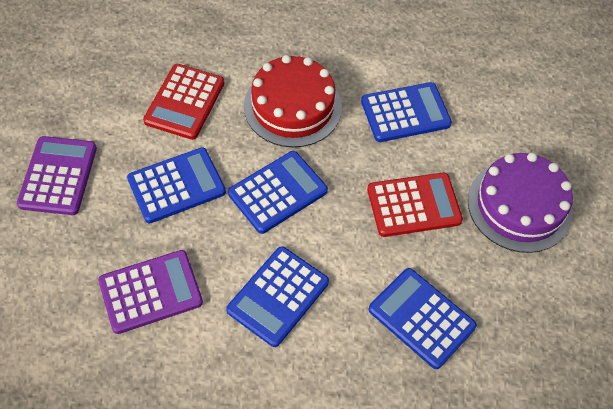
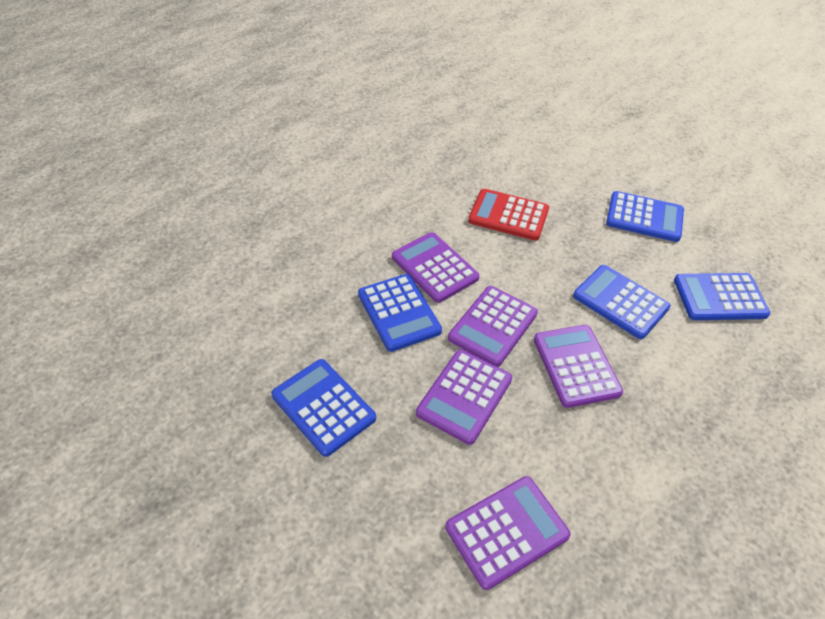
purple cake: 1 -> 0
purple calculator: 2 -> 5
red cake: 1 -> 0
red calculator: 2 -> 1

